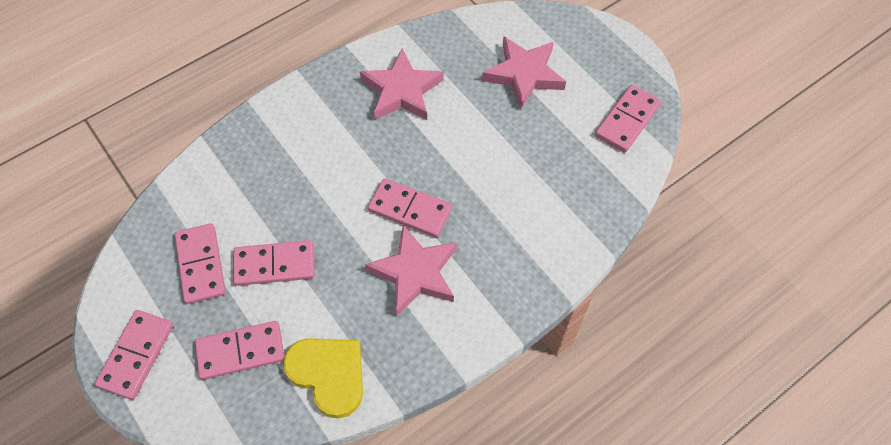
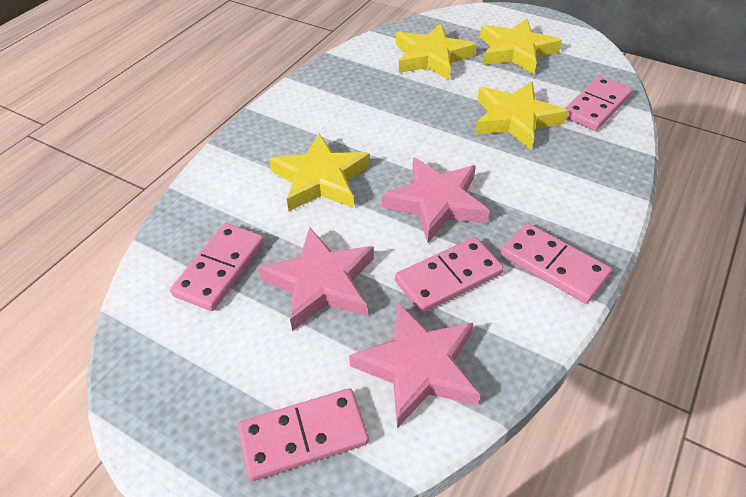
pink domino: 6 -> 5
yellow heart: 1 -> 0
yellow star: 0 -> 4

